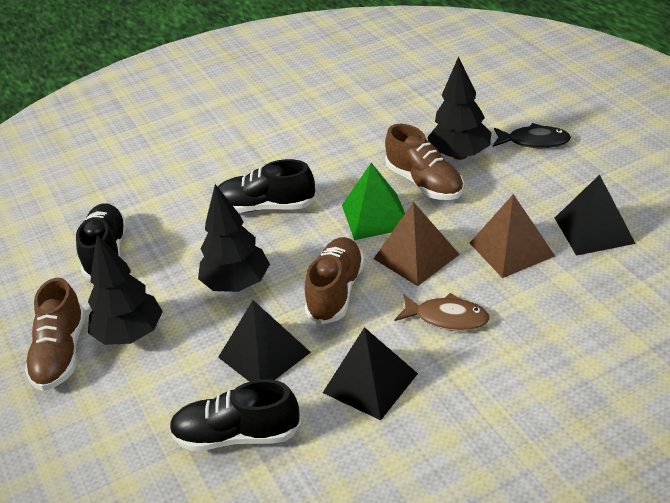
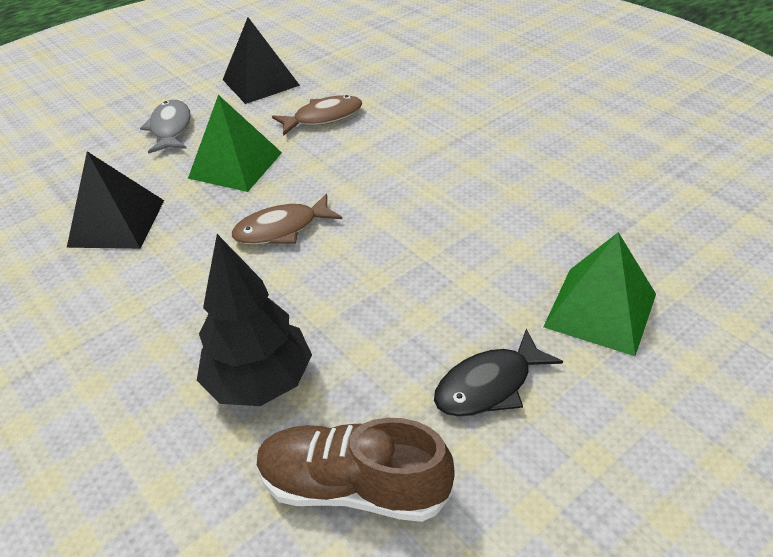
black pyramid: 3 -> 2
black shoe: 3 -> 0
black tree: 3 -> 1
brown fish: 1 -> 2
brown pyramid: 2 -> 0
brown shoe: 3 -> 1
green pyramid: 1 -> 2
grey fish: 0 -> 1

